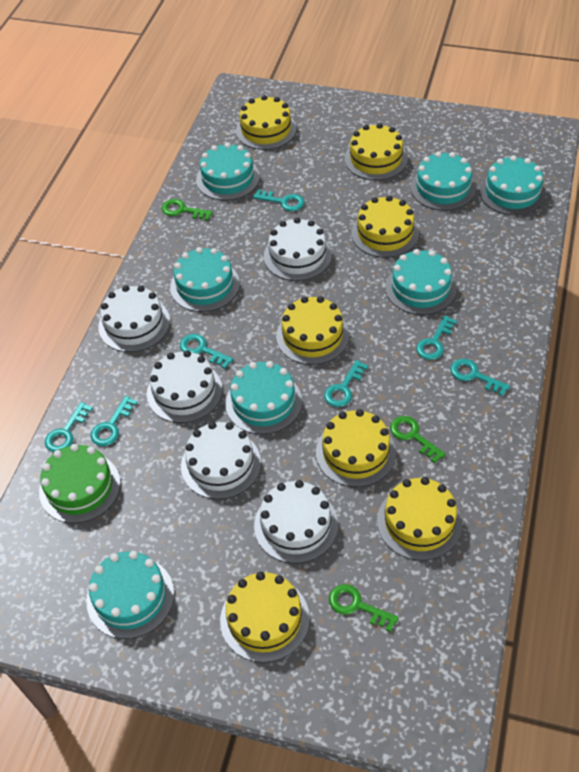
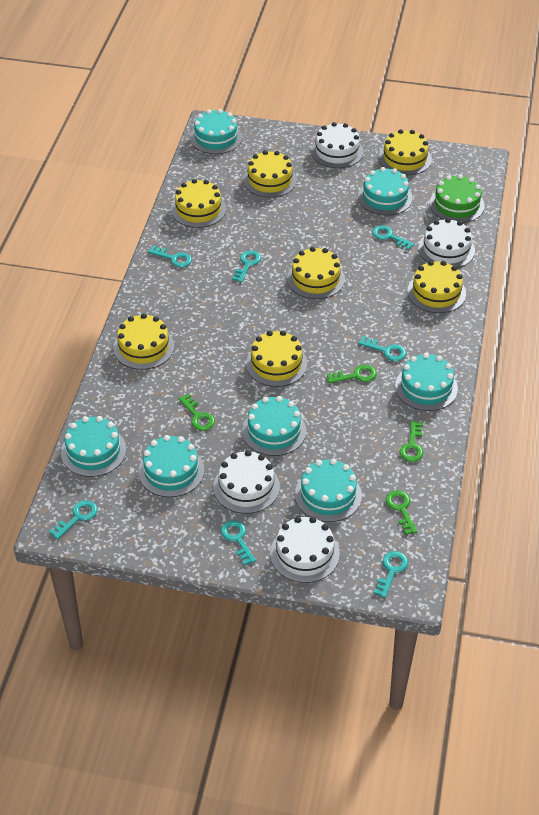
green key: 3 -> 4
white cake: 5 -> 4

